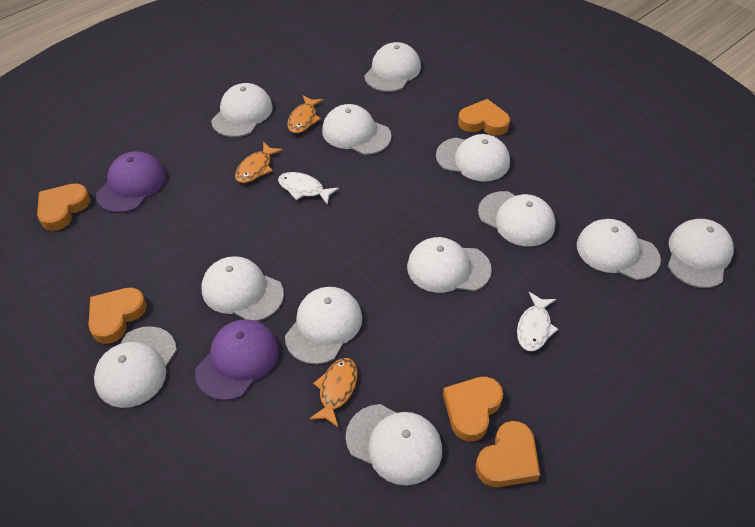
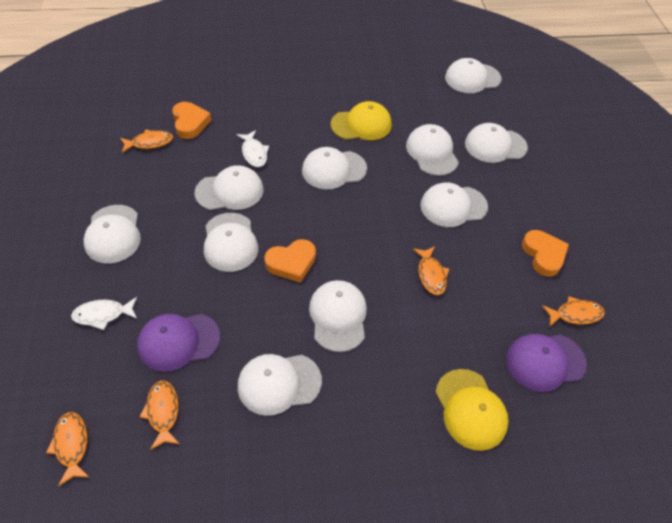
orange fish: 3 -> 5
orange heart: 5 -> 3
white cap: 12 -> 10
yellow cap: 0 -> 2

